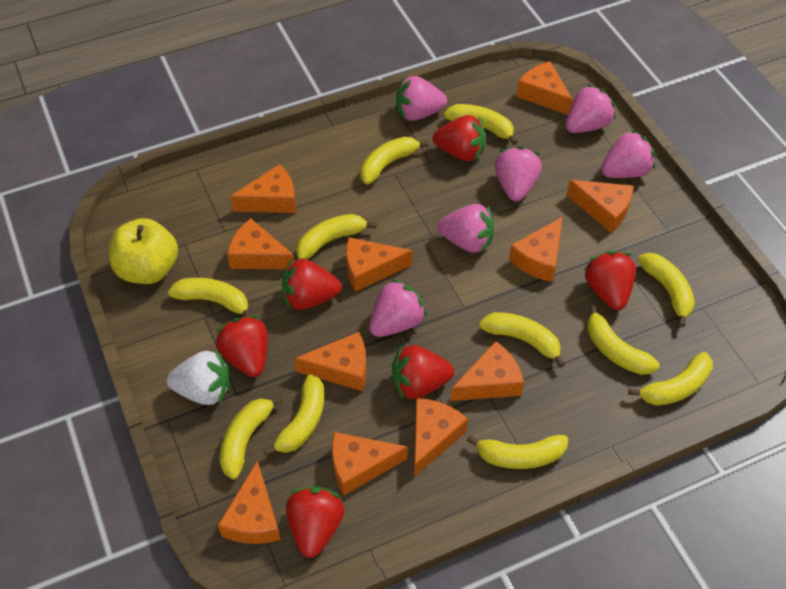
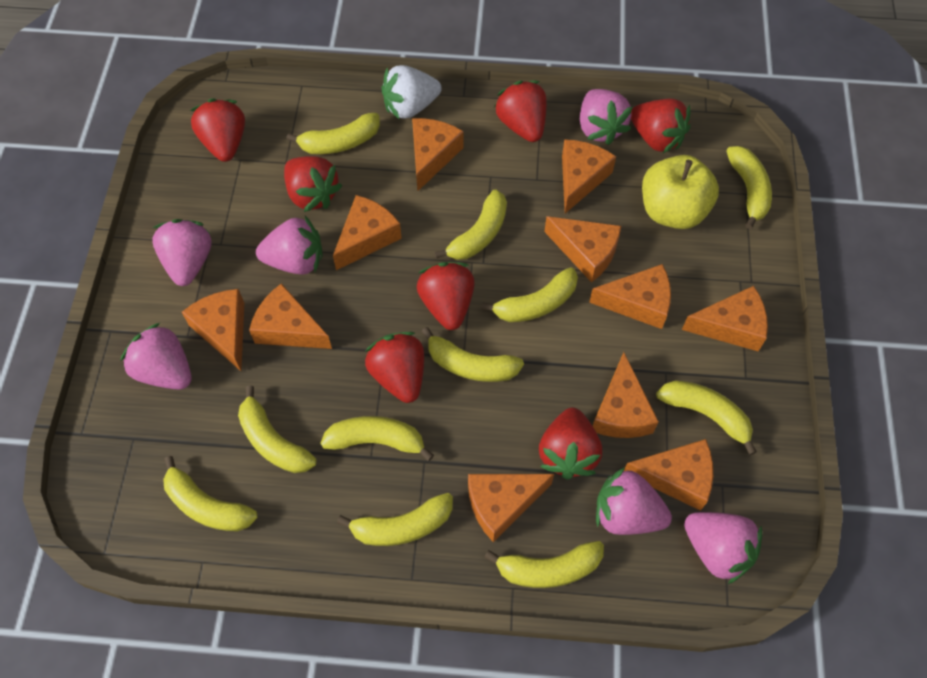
red strawberry: 6 -> 7

